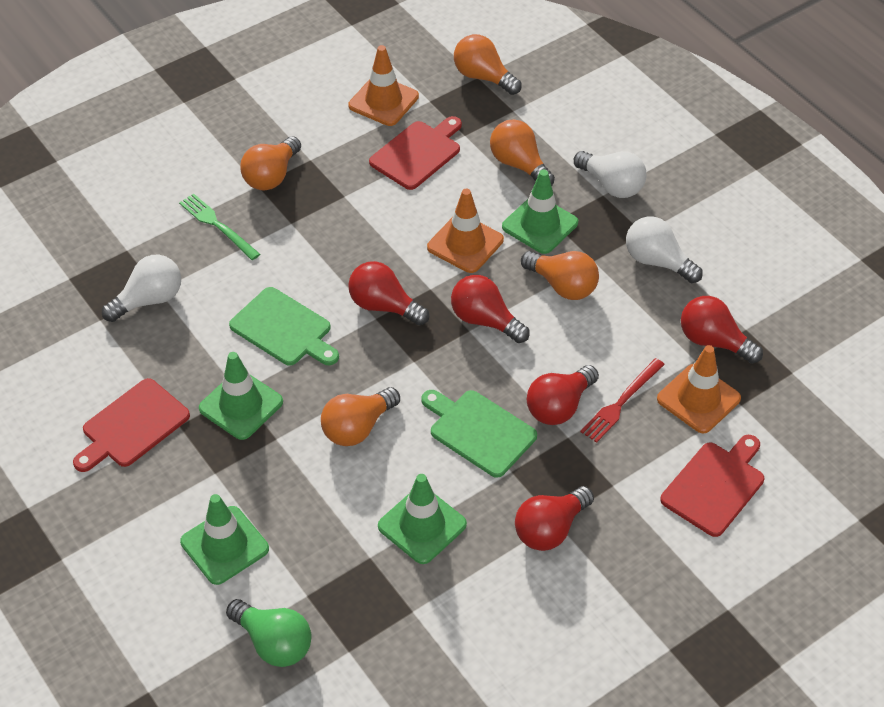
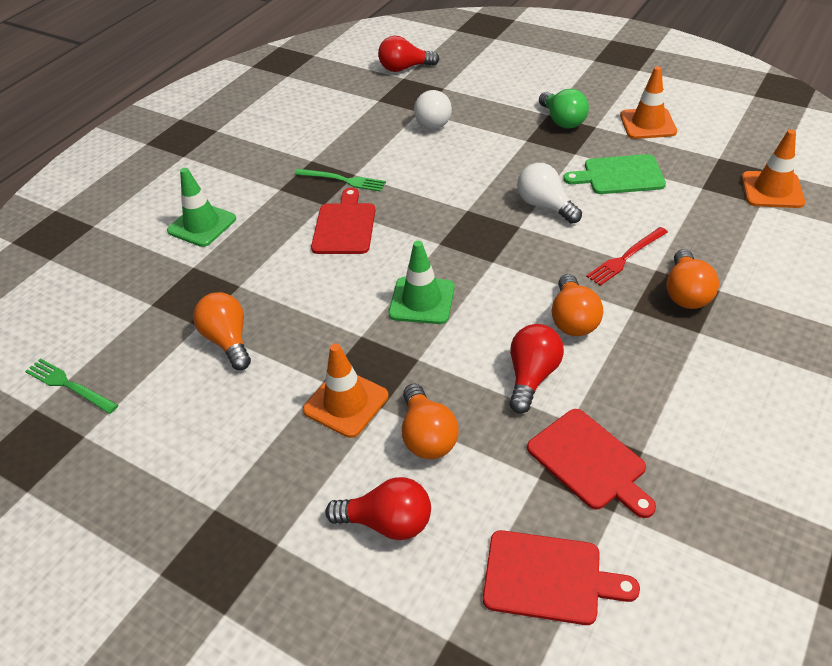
green cutting board: 2 -> 1
green fork: 1 -> 2
green traffic cone: 4 -> 2
orange light bulb: 5 -> 4
red light bulb: 5 -> 3
white light bulb: 3 -> 2

